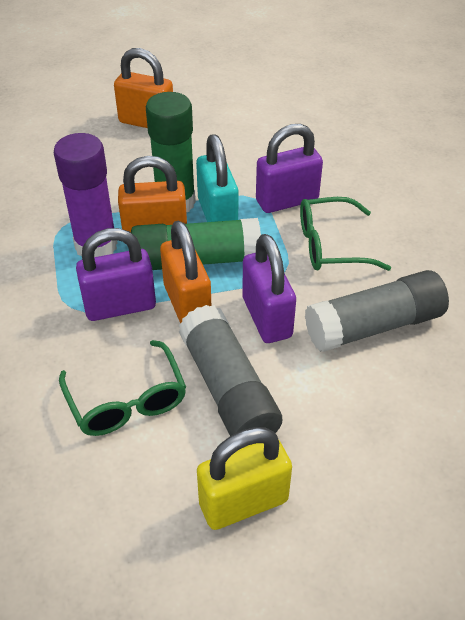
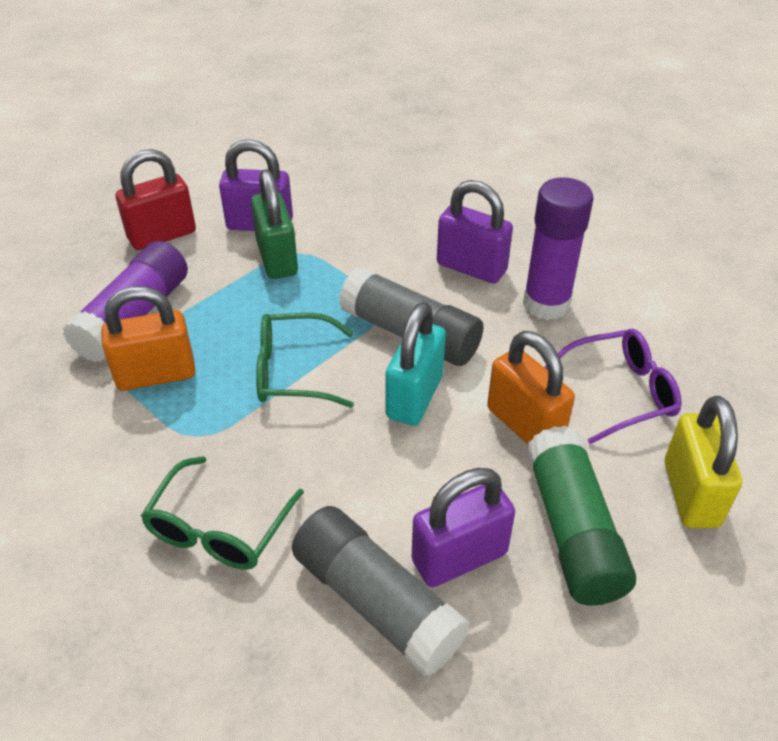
green glue stick: 2 -> 1
green padlock: 0 -> 1
orange padlock: 3 -> 2
purple glasses: 0 -> 1
purple glue stick: 1 -> 2
red padlock: 0 -> 1

